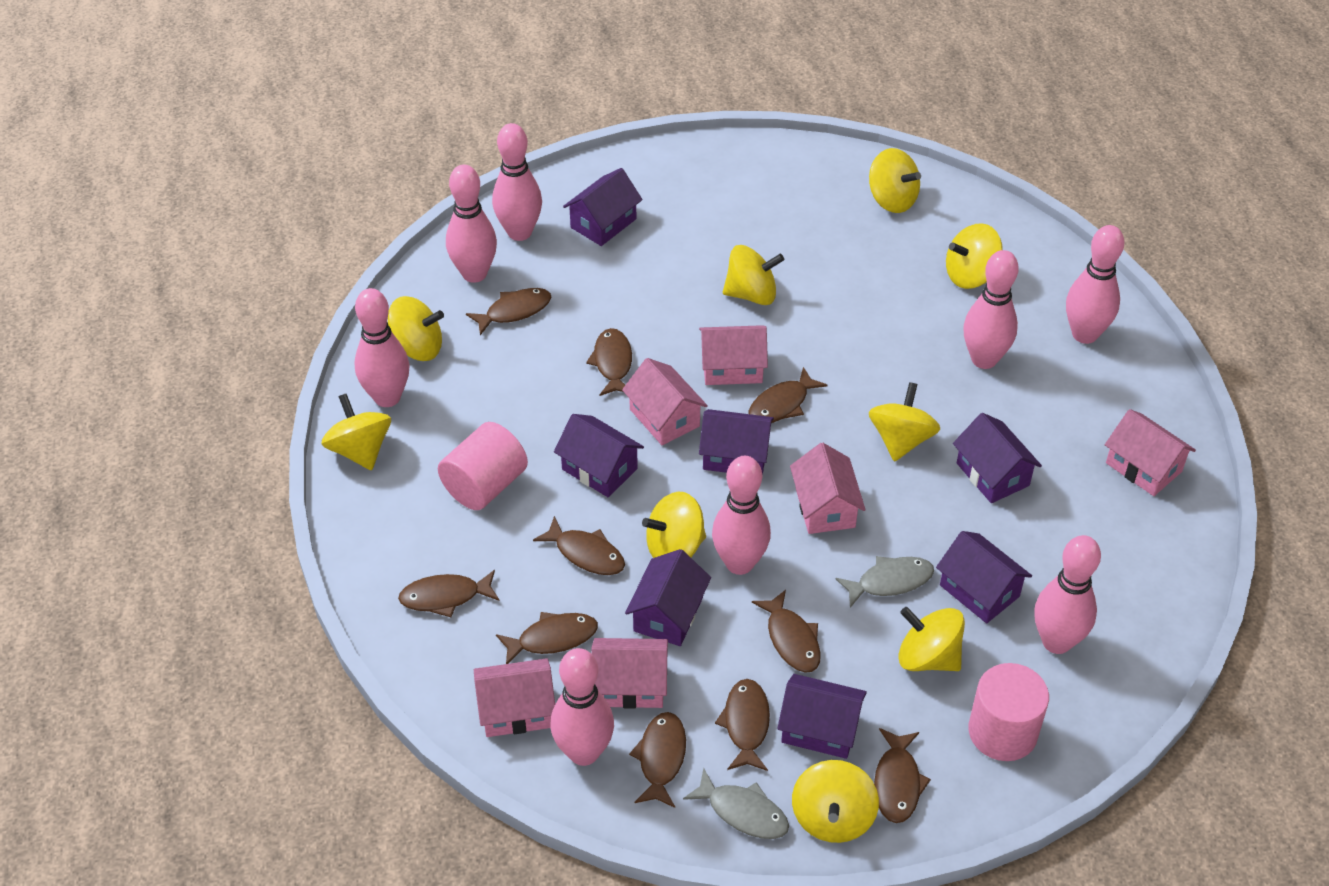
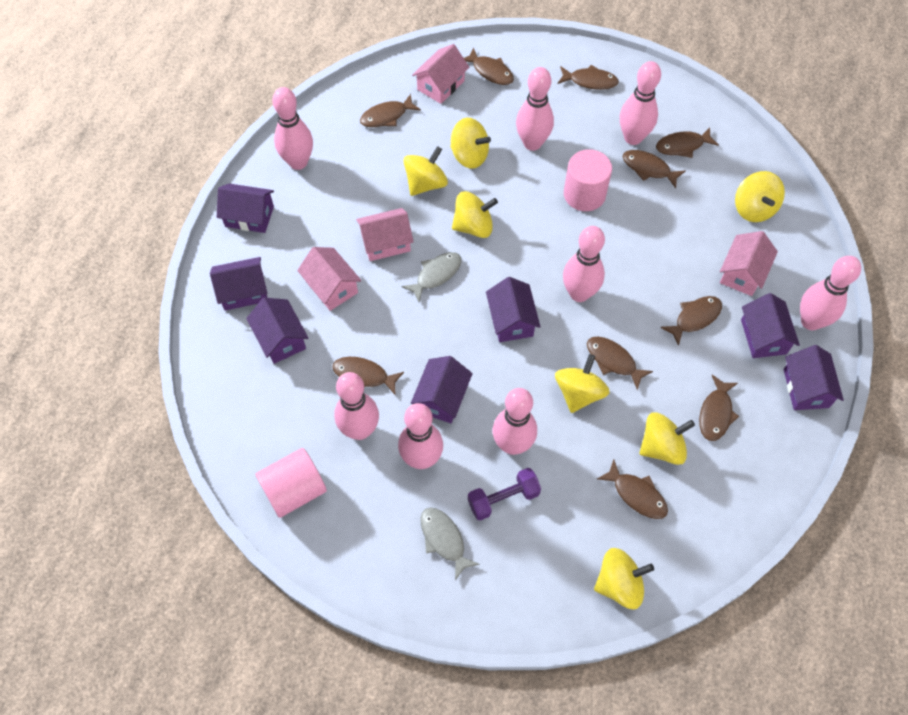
pink house: 6 -> 4
purple dumbbell: 0 -> 1
yellow spinning top: 9 -> 7

